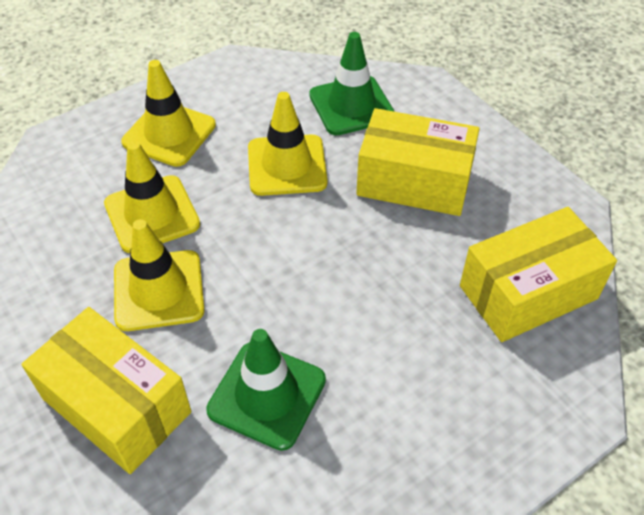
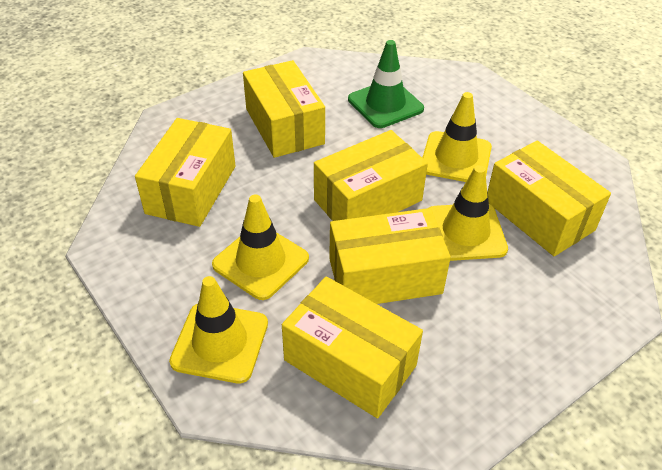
green traffic cone: 2 -> 1
yellow box: 3 -> 6

